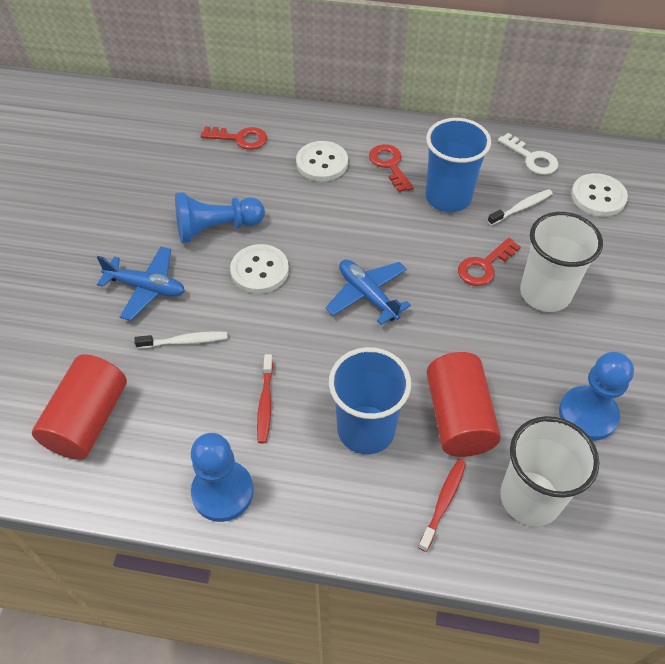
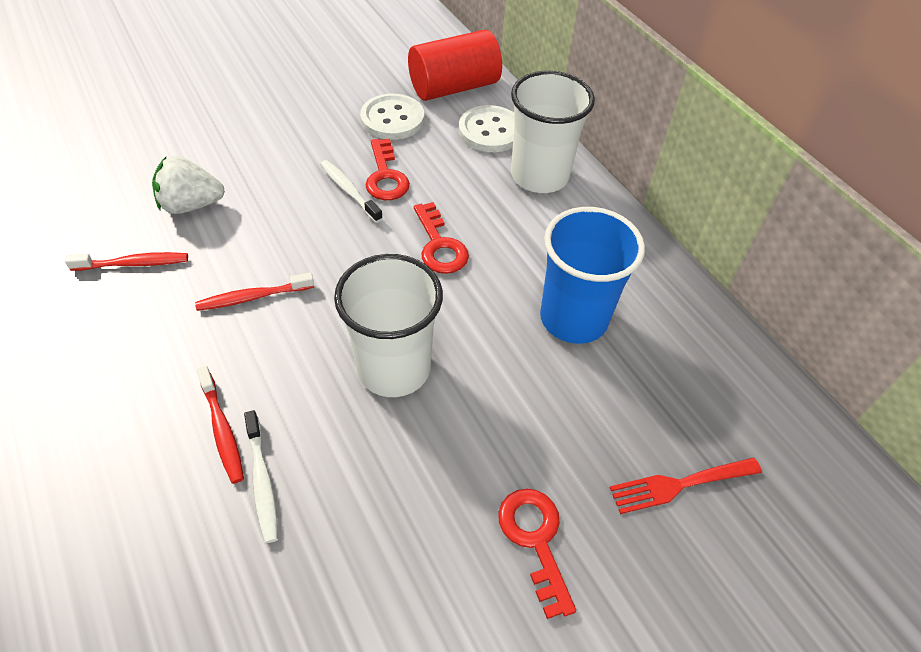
blue cup: 2 -> 1
blue pawn: 3 -> 0
blue plane: 2 -> 0
red cylinder: 2 -> 1
red fork: 0 -> 1
red toothbrush: 2 -> 3
white button: 3 -> 2
white key: 1 -> 0
white strawberry: 0 -> 1

